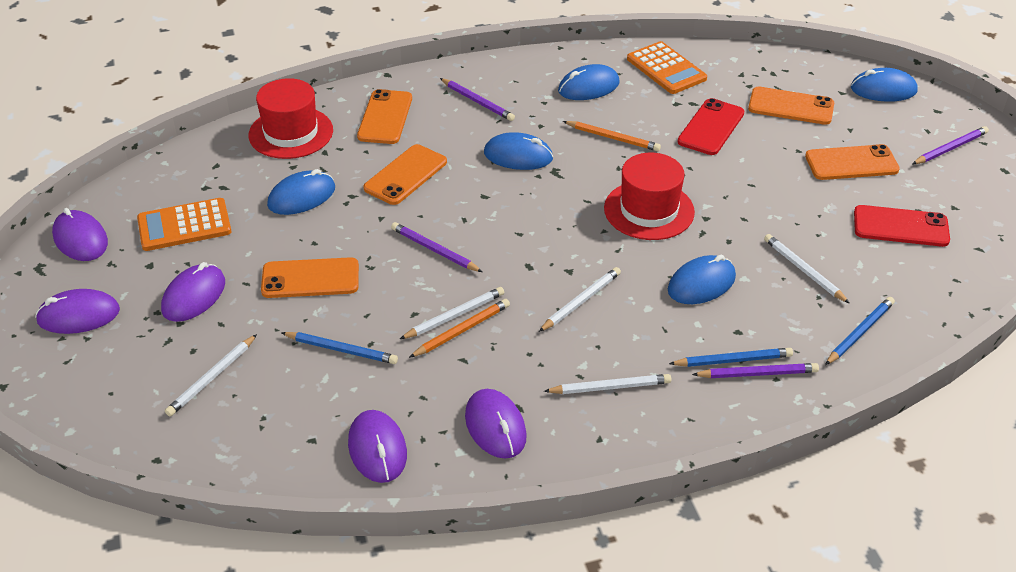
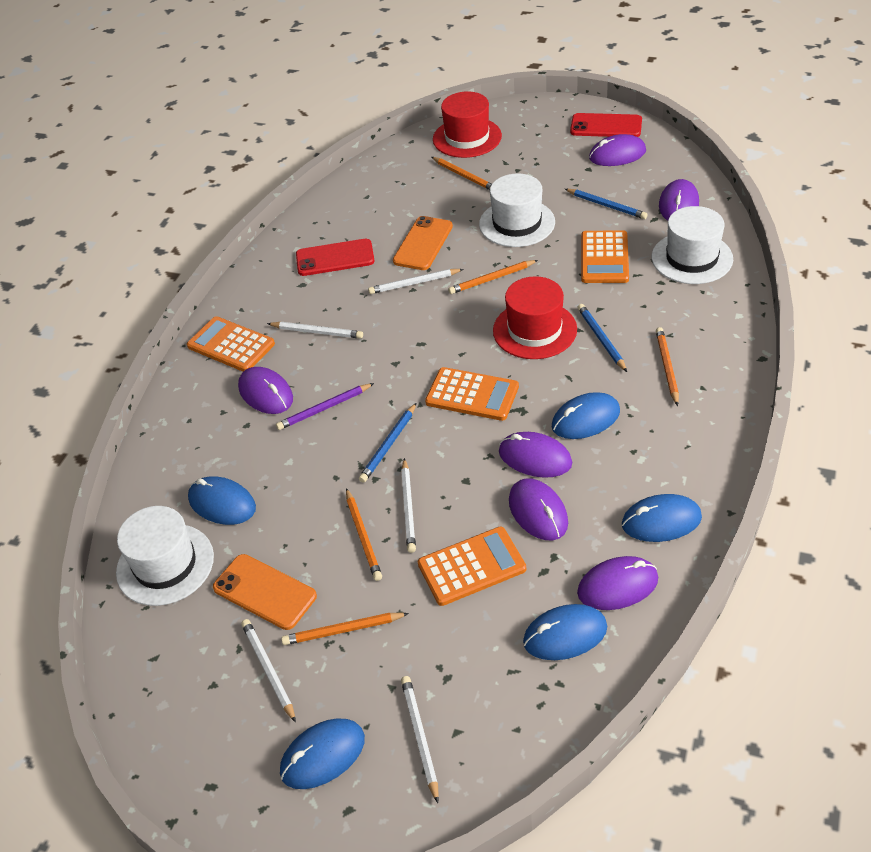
orange calculator: 2 -> 4
orange pencil: 2 -> 5
orange phone: 5 -> 2
purple mouse: 5 -> 6
purple pencil: 4 -> 1
white hat: 0 -> 3

